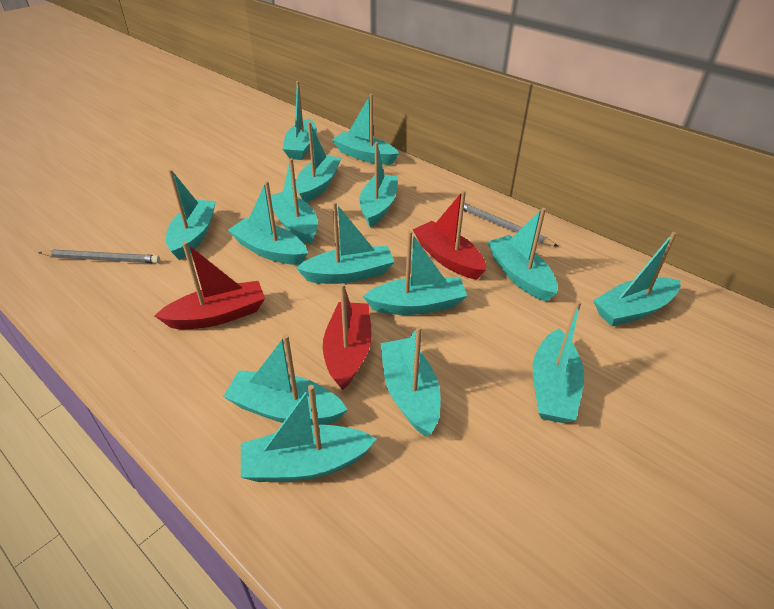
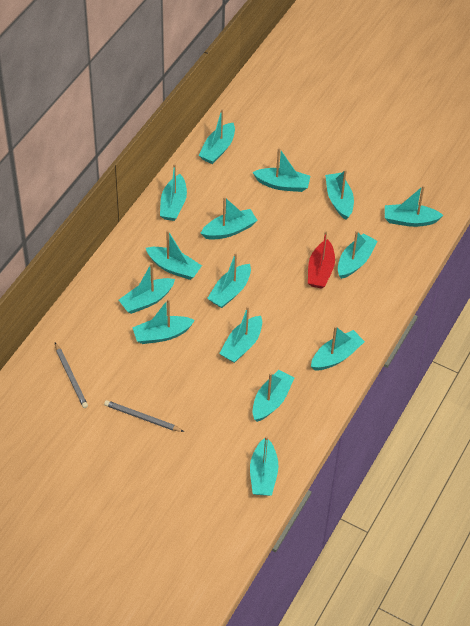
red boat: 3 -> 1

